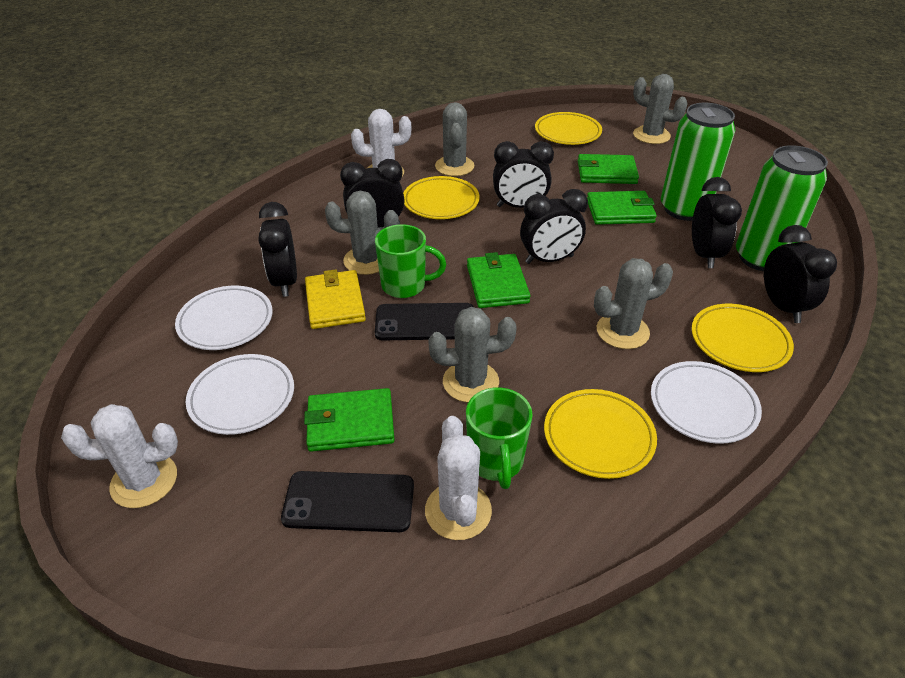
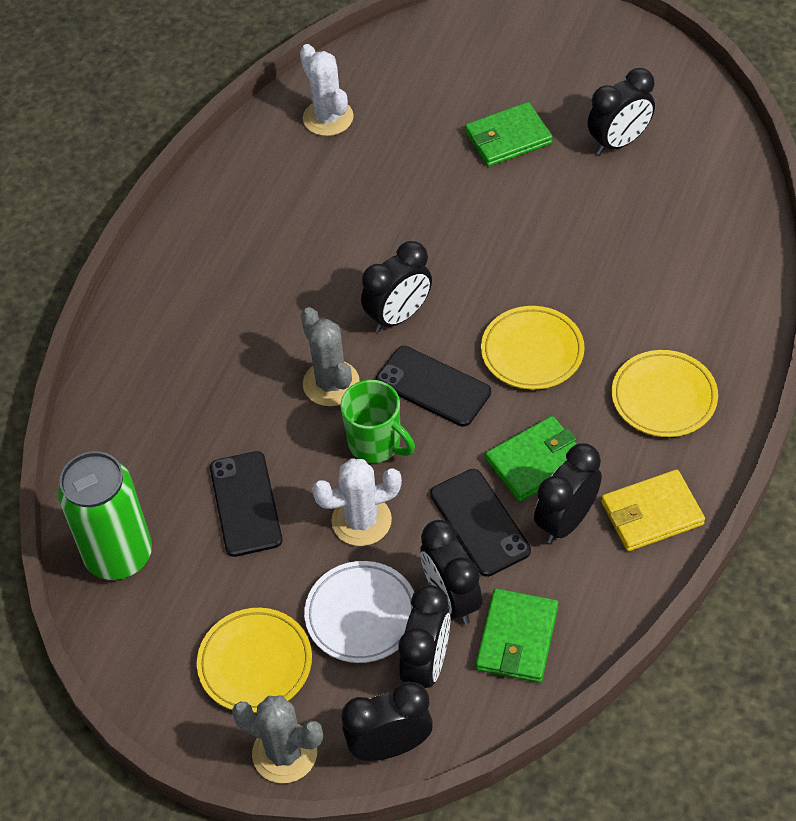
black phone: 2 -> 3
green can: 2 -> 1
green mug: 2 -> 1
green wallet: 4 -> 3
grey cactus: 5 -> 2
white cactus: 3 -> 2
white plate: 3 -> 1
yellow plate: 4 -> 3

